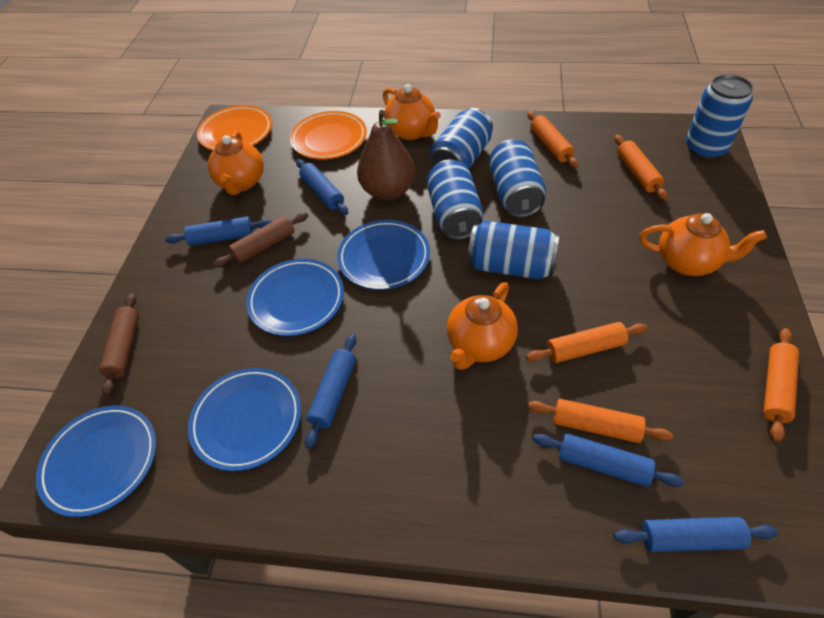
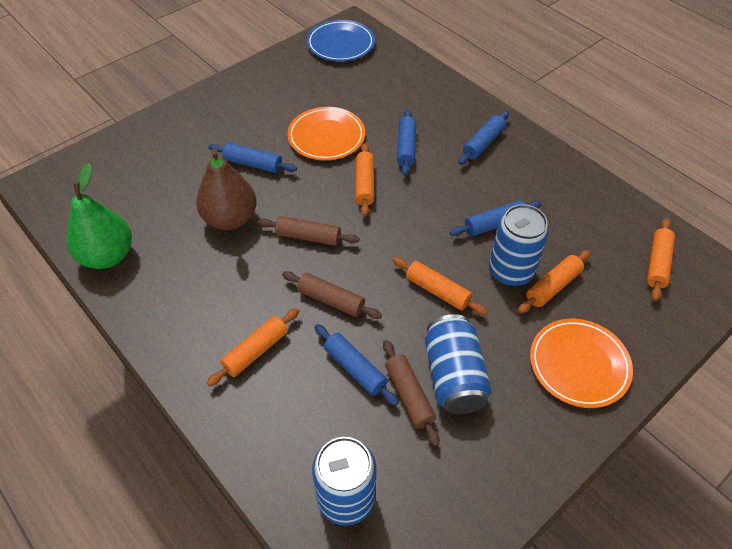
blue can: 5 -> 3
blue plate: 4 -> 1
brown rolling pin: 2 -> 3
green pear: 0 -> 1
orange teapot: 4 -> 0

